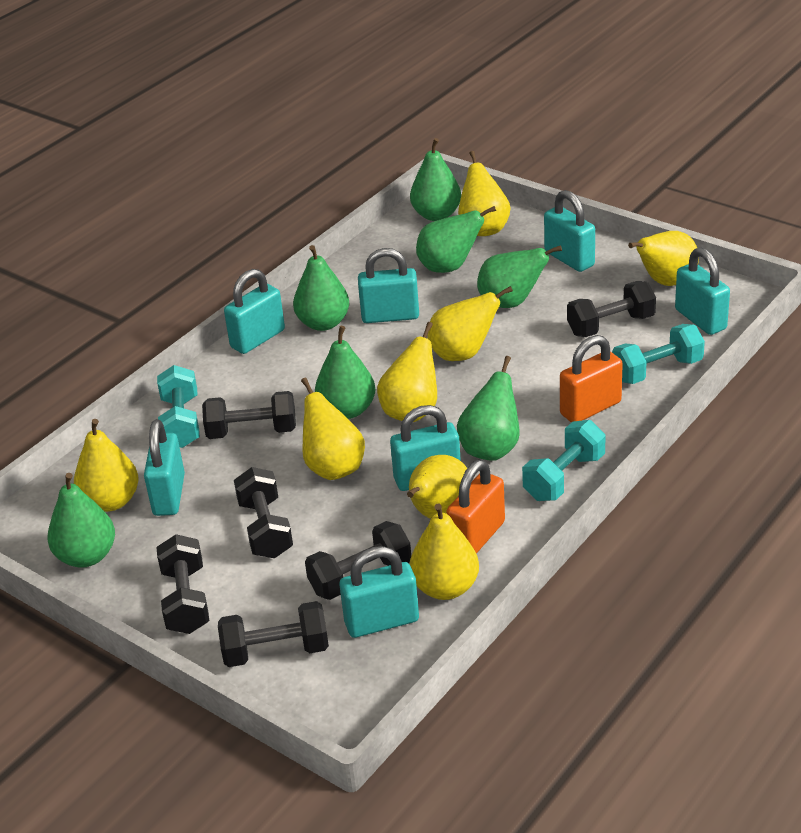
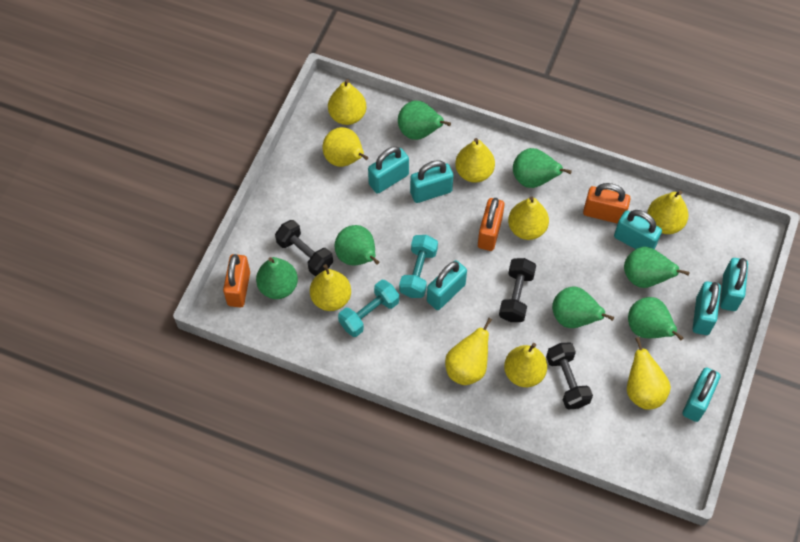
black dumbbell: 6 -> 3
orange padlock: 2 -> 3
turquoise dumbbell: 3 -> 2
yellow pear: 8 -> 9

